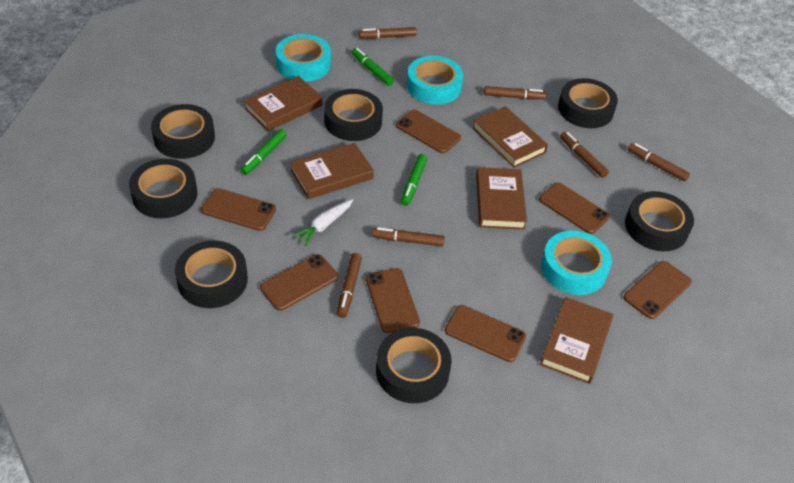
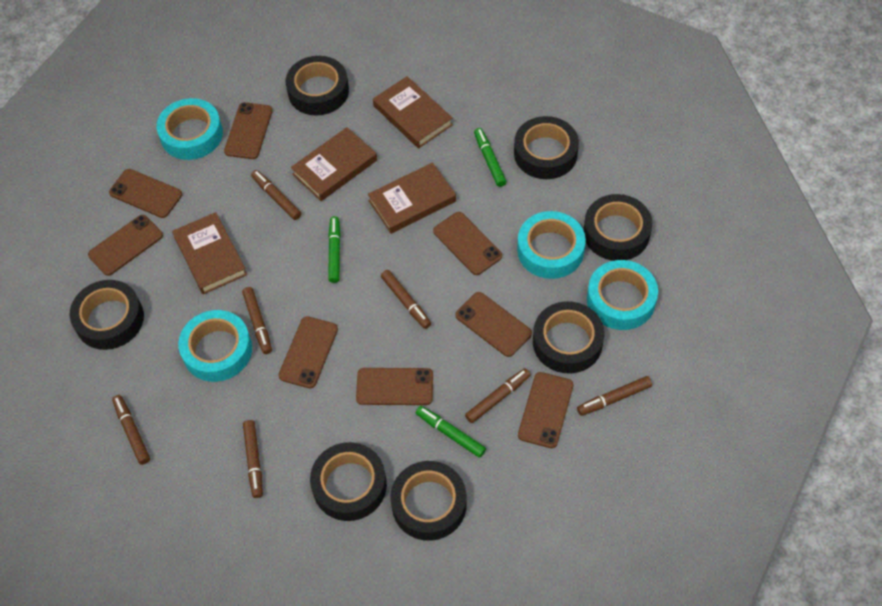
brown book: 5 -> 4
brown marker: 6 -> 7
brown phone: 7 -> 8
turquoise tape: 3 -> 4
white carrot: 1 -> 0

